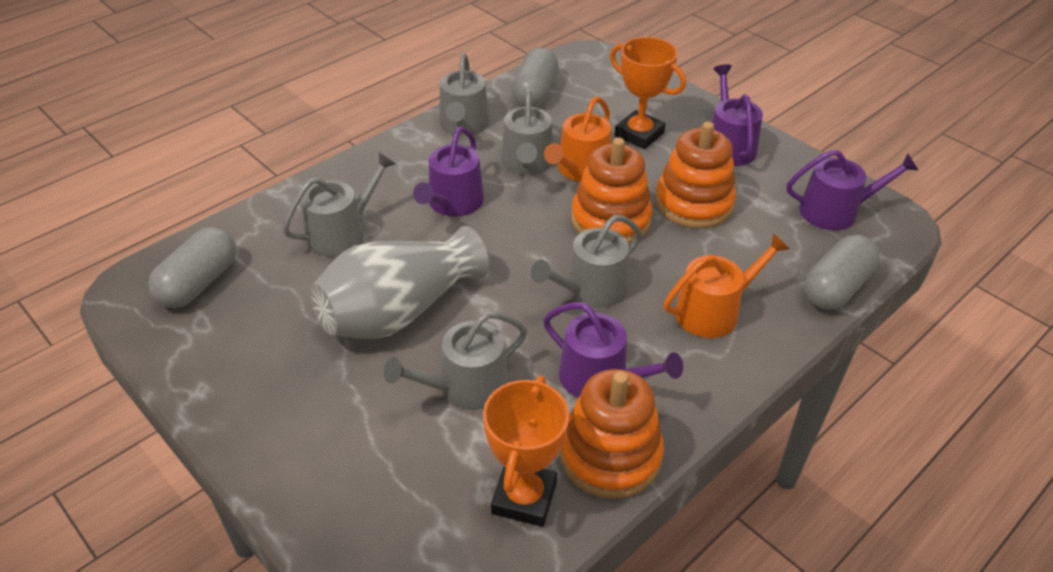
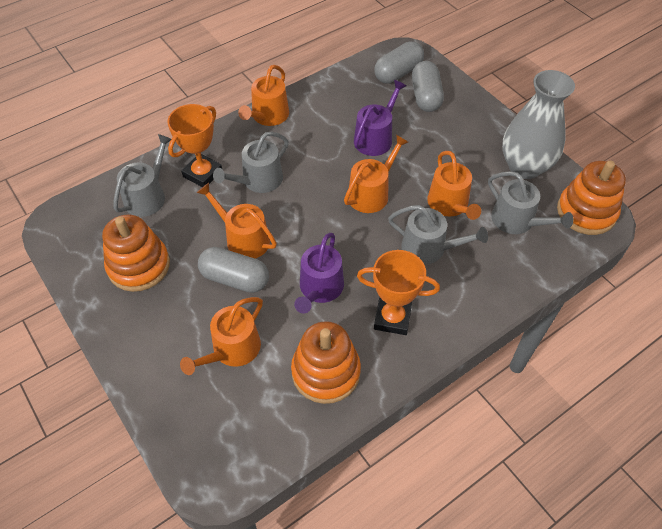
grey watering can: 5 -> 4
orange watering can: 2 -> 5
purple watering can: 4 -> 2

